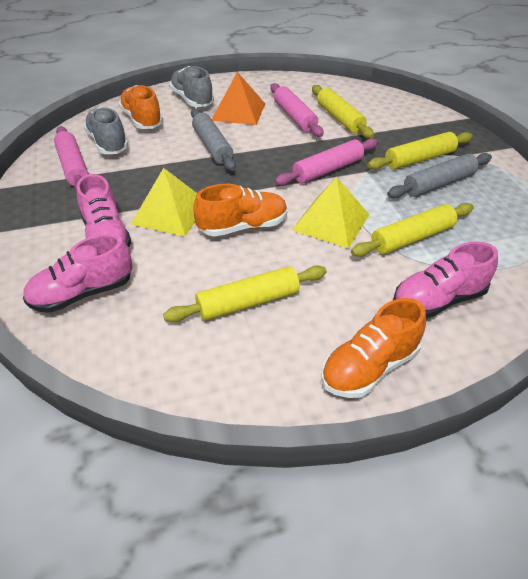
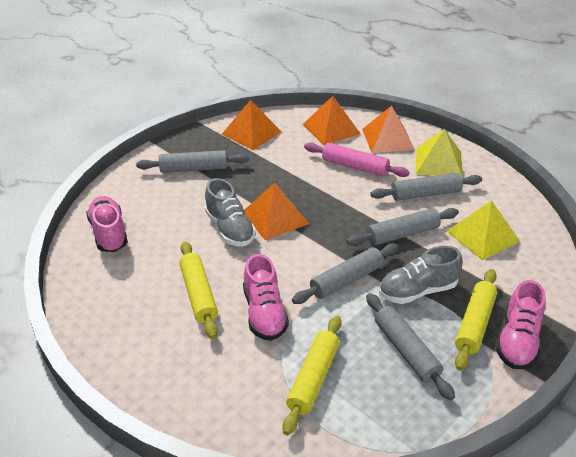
grey rolling pin: 2 -> 5
orange pyramid: 1 -> 4
orange shoe: 3 -> 0
pink rolling pin: 3 -> 1
yellow rolling pin: 4 -> 3

